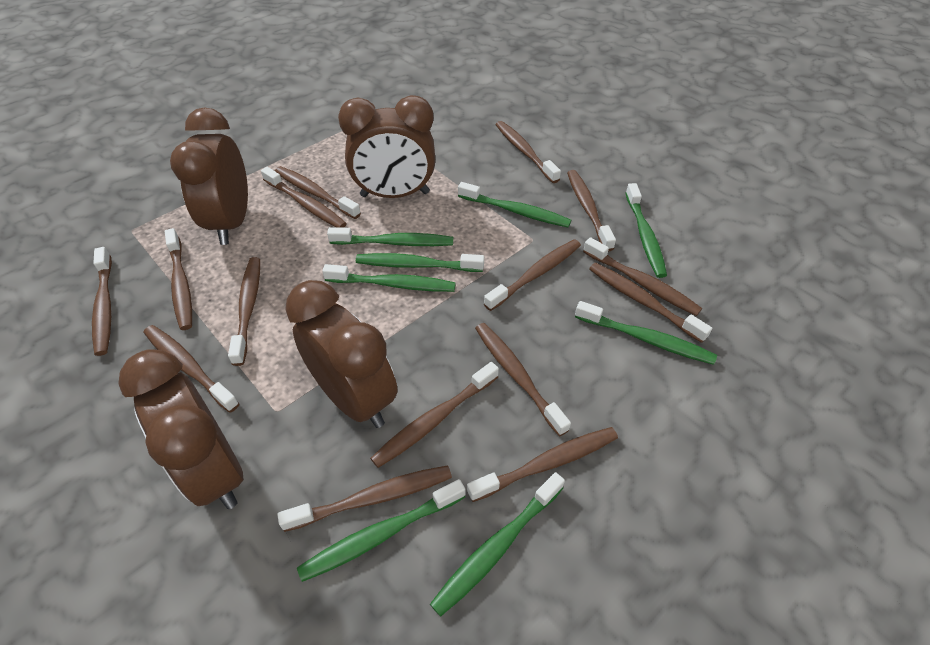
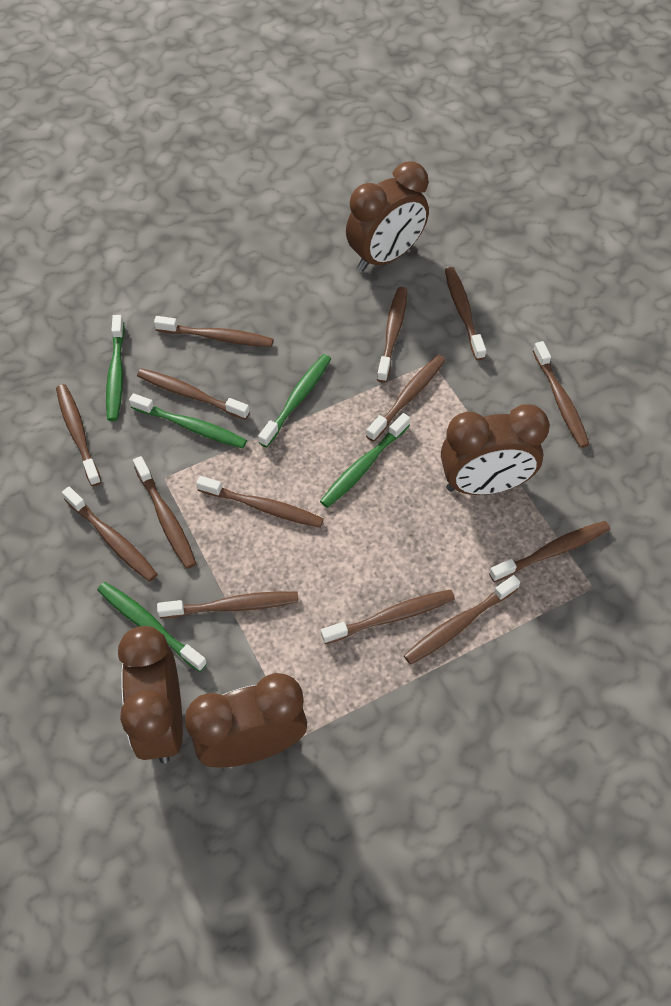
brown toothbrush: 15 -> 14
green toothbrush: 8 -> 5

